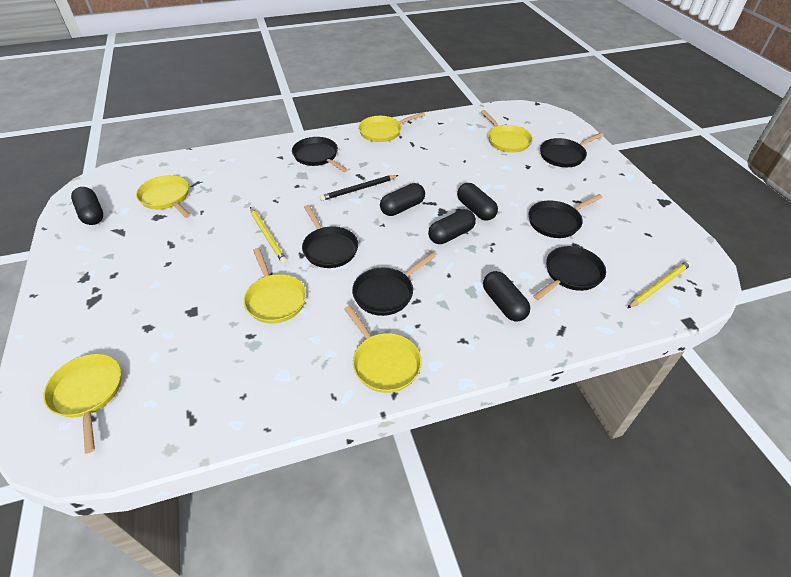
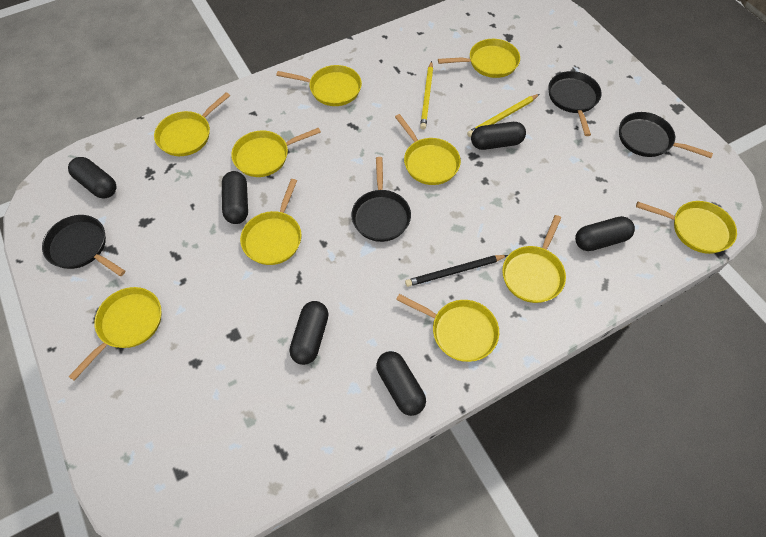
black capsule: 5 -> 6
black pan: 6 -> 4
yellow pan: 6 -> 10

